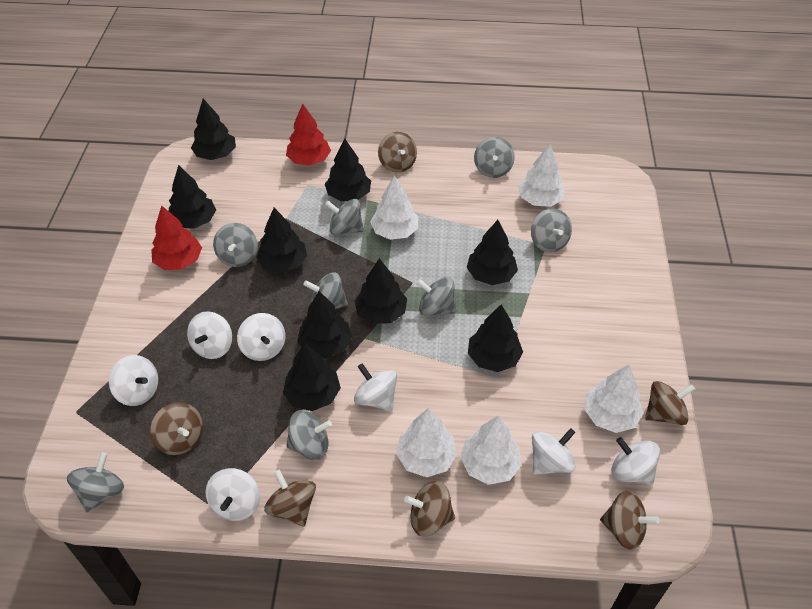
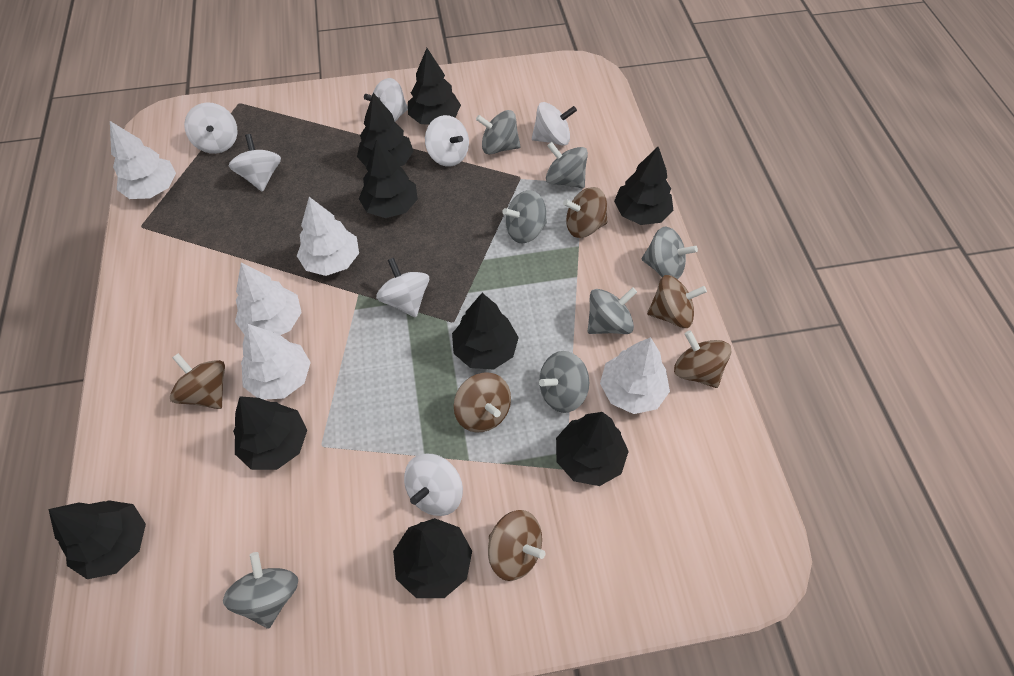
grey spinning top: 8 -> 7
red tree: 2 -> 0

